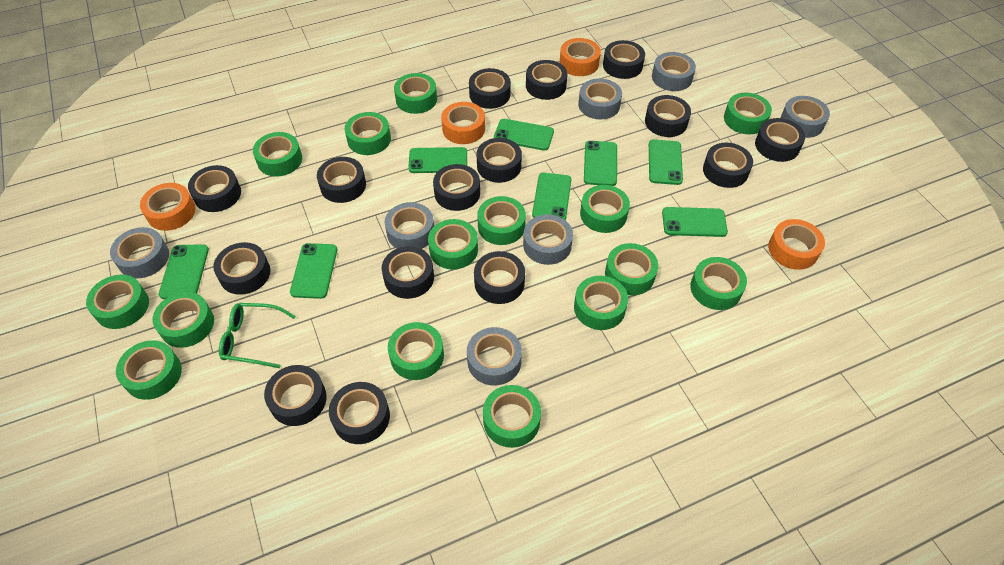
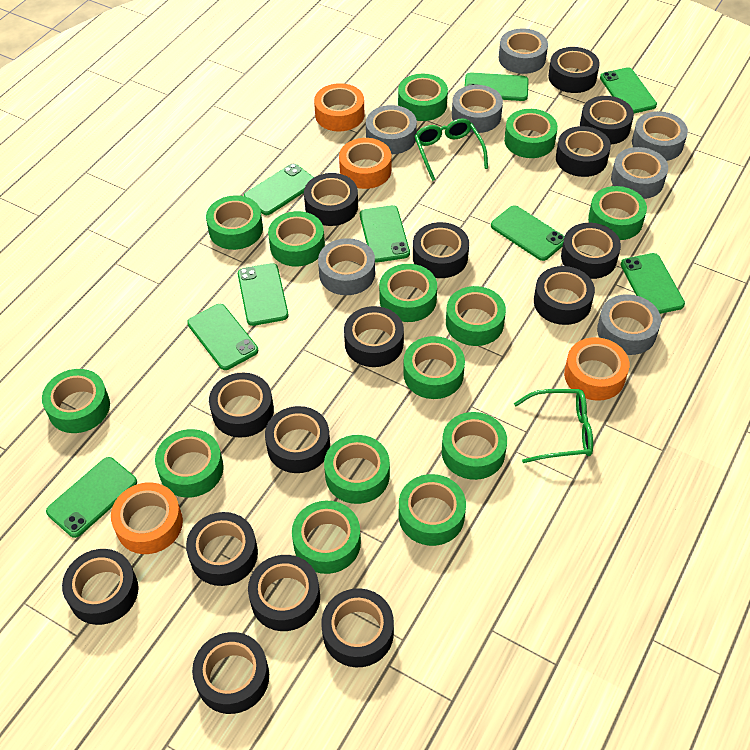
green glasses: 1 -> 2
green phone: 8 -> 9
green tape: 15 -> 14

